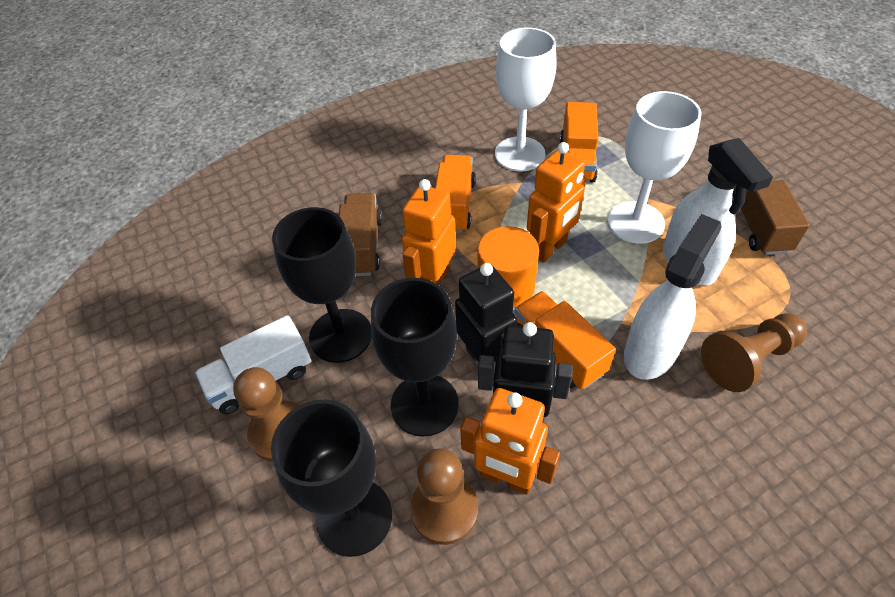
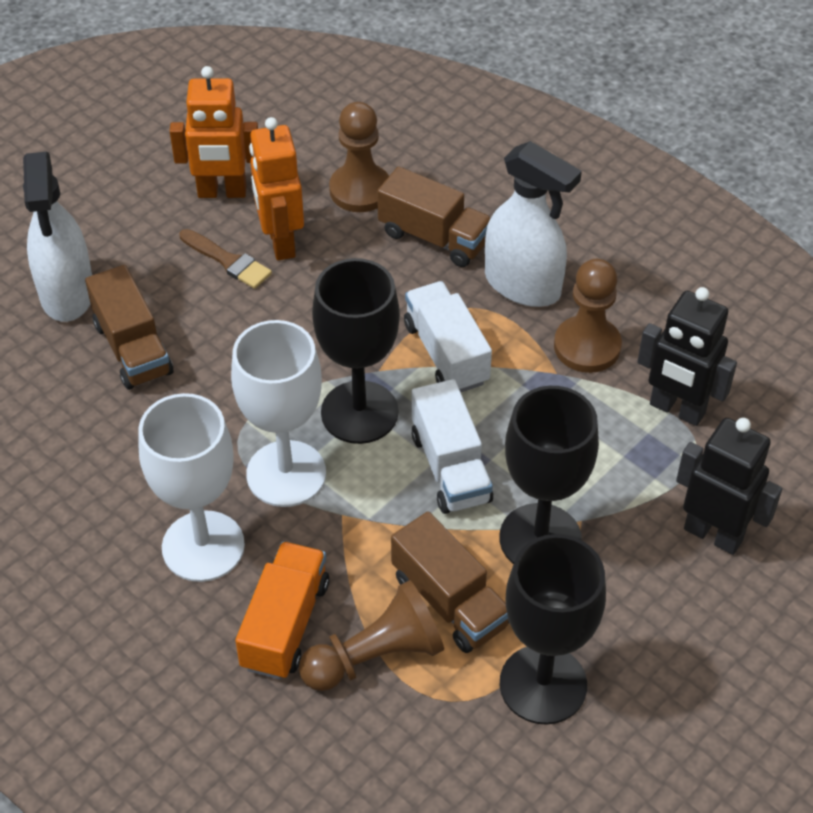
brown brush: 0 -> 1
brown truck: 2 -> 3
orange cylinder: 1 -> 0
orange robot: 3 -> 2
orange truck: 3 -> 1
white truck: 1 -> 2

